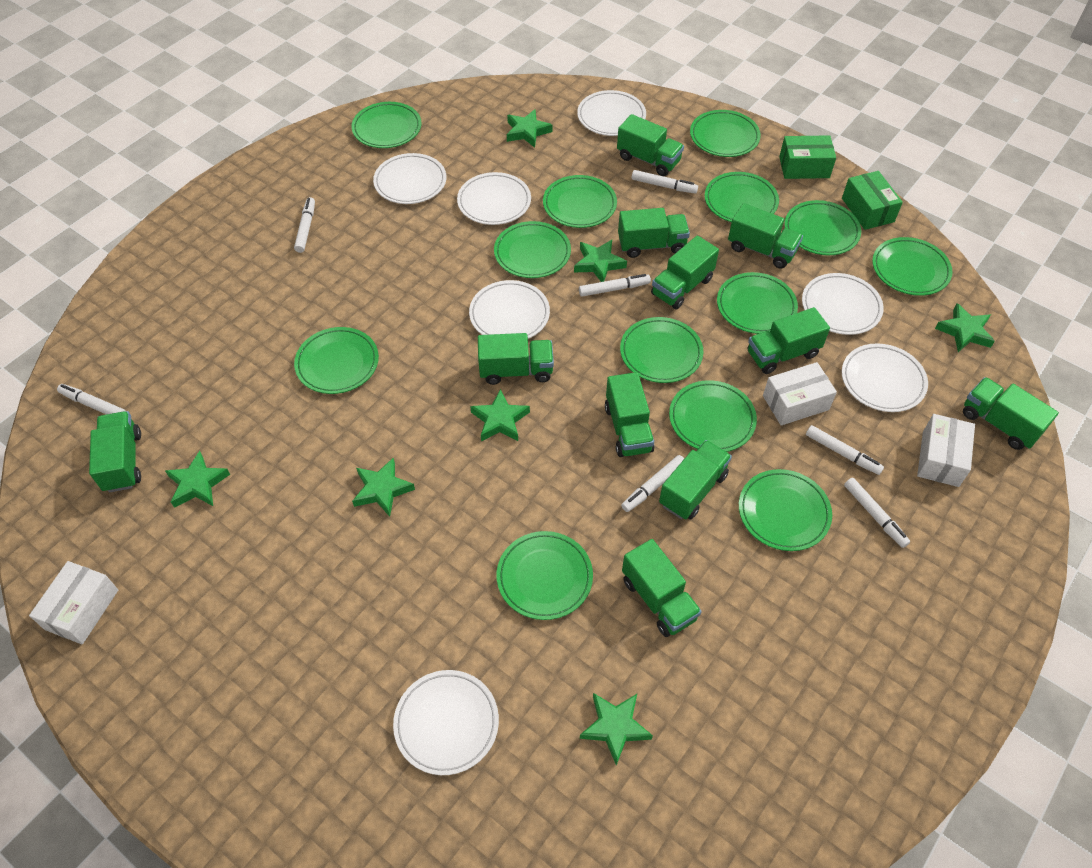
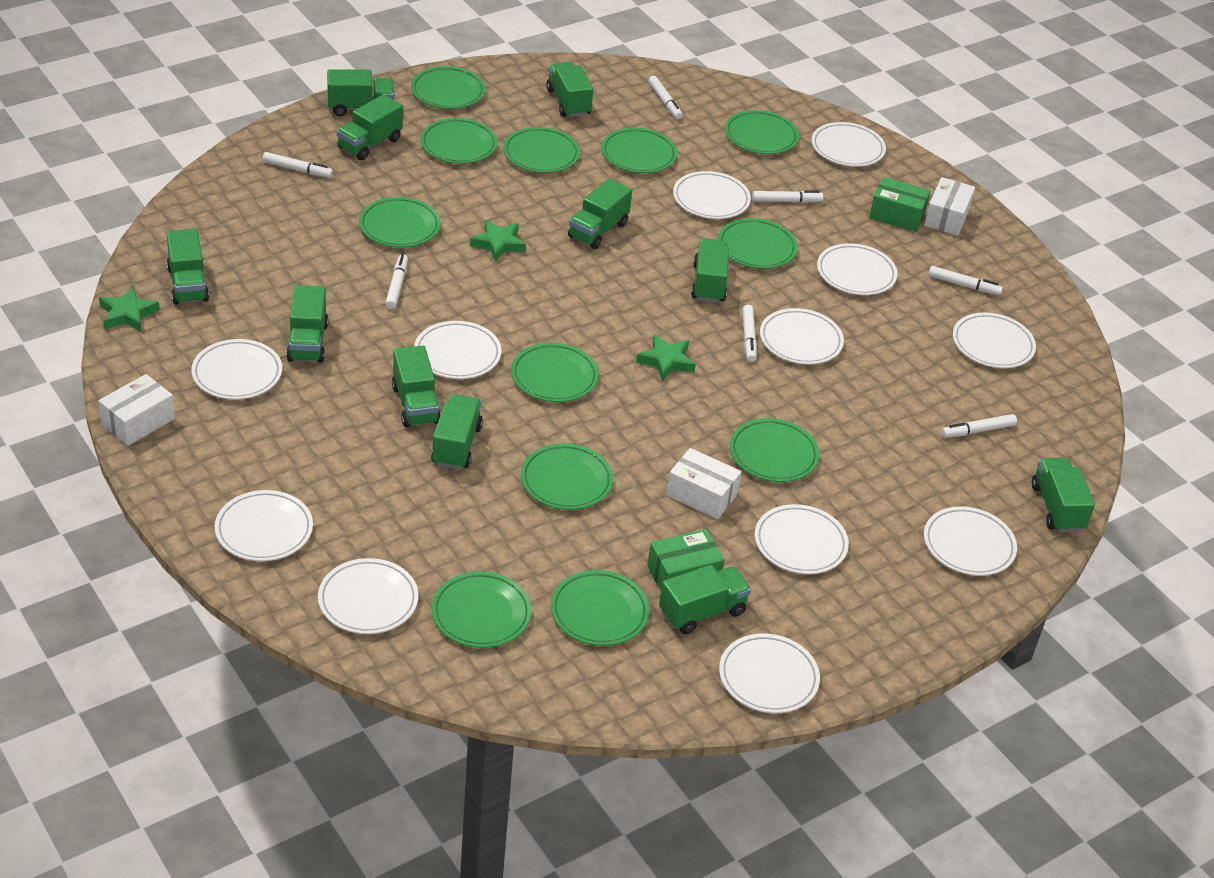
green plate: 13 -> 12
green star: 7 -> 3
white plate: 7 -> 12

